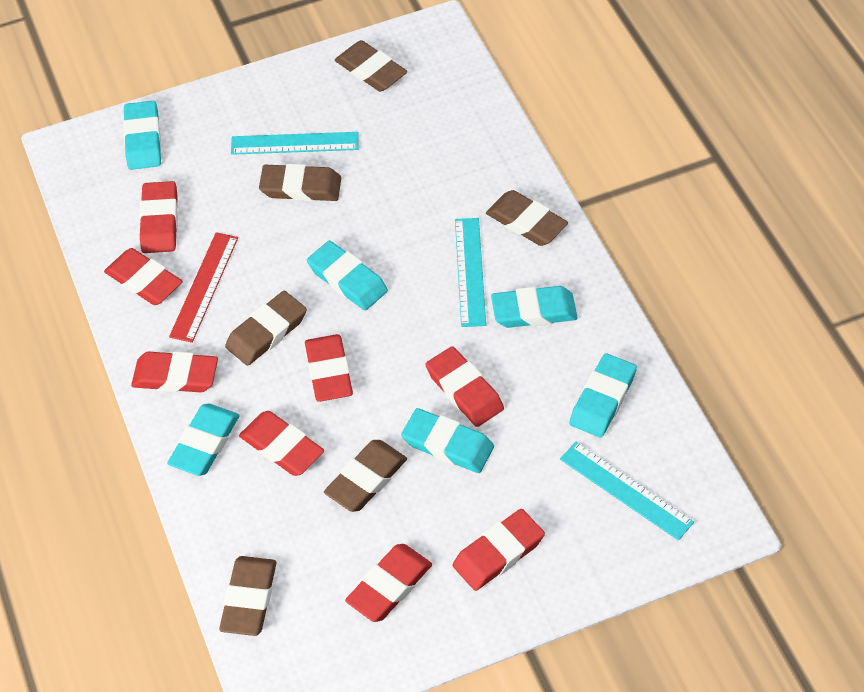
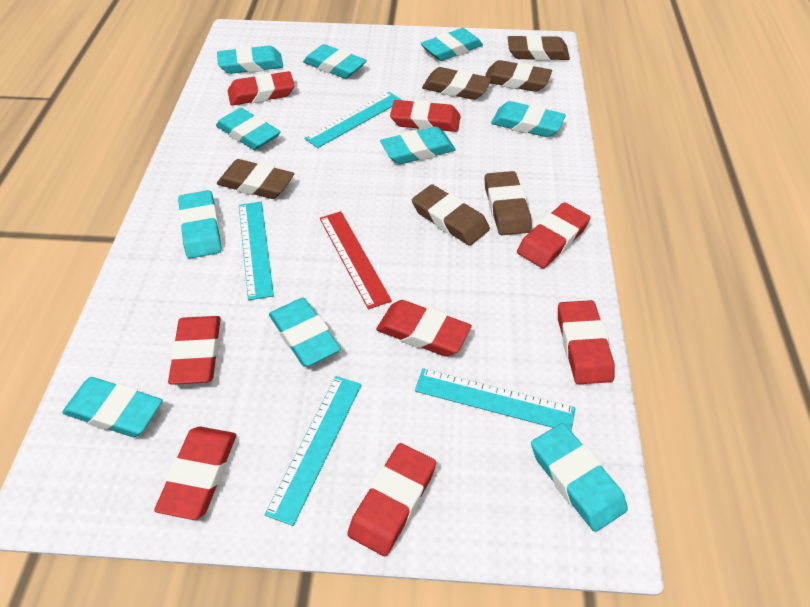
turquoise eraser: 6 -> 10
turquoise ruler: 3 -> 4

